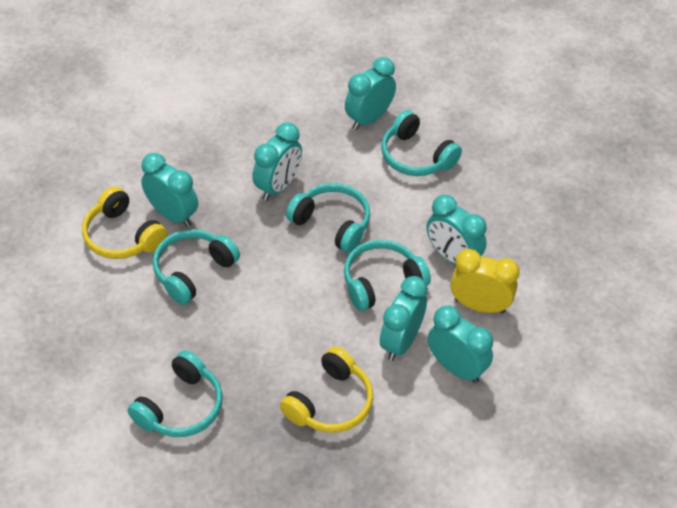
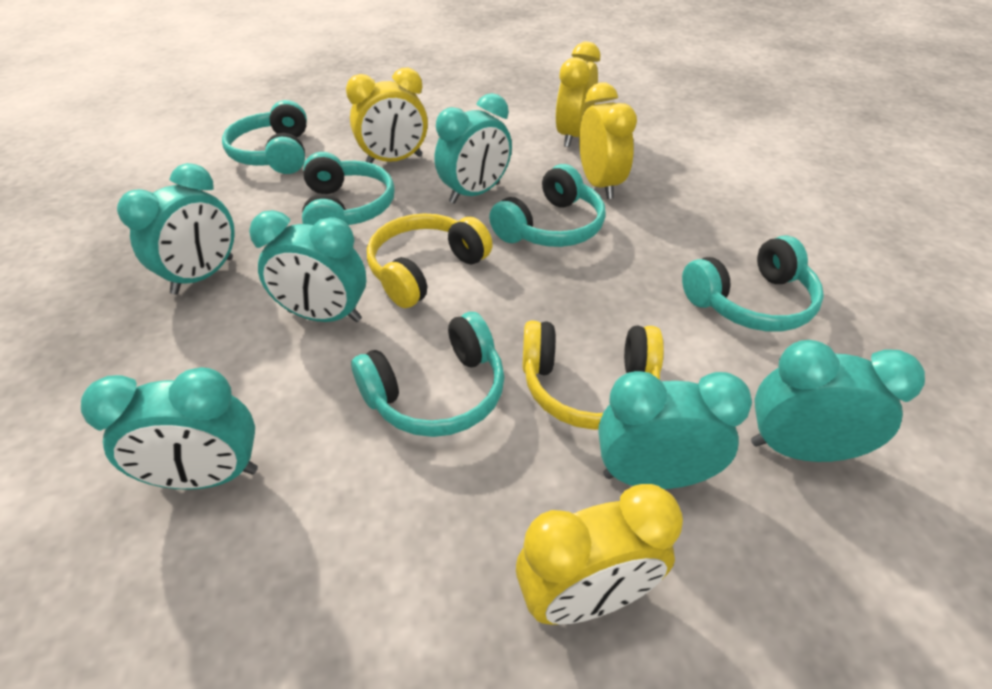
yellow clock: 1 -> 4

